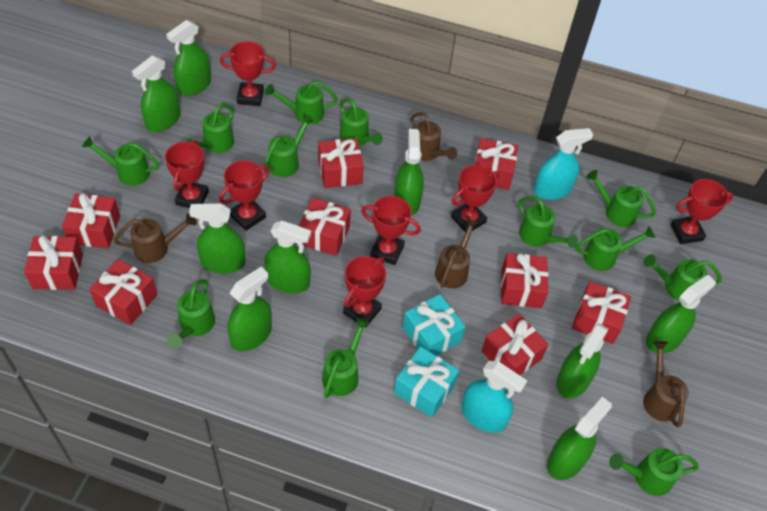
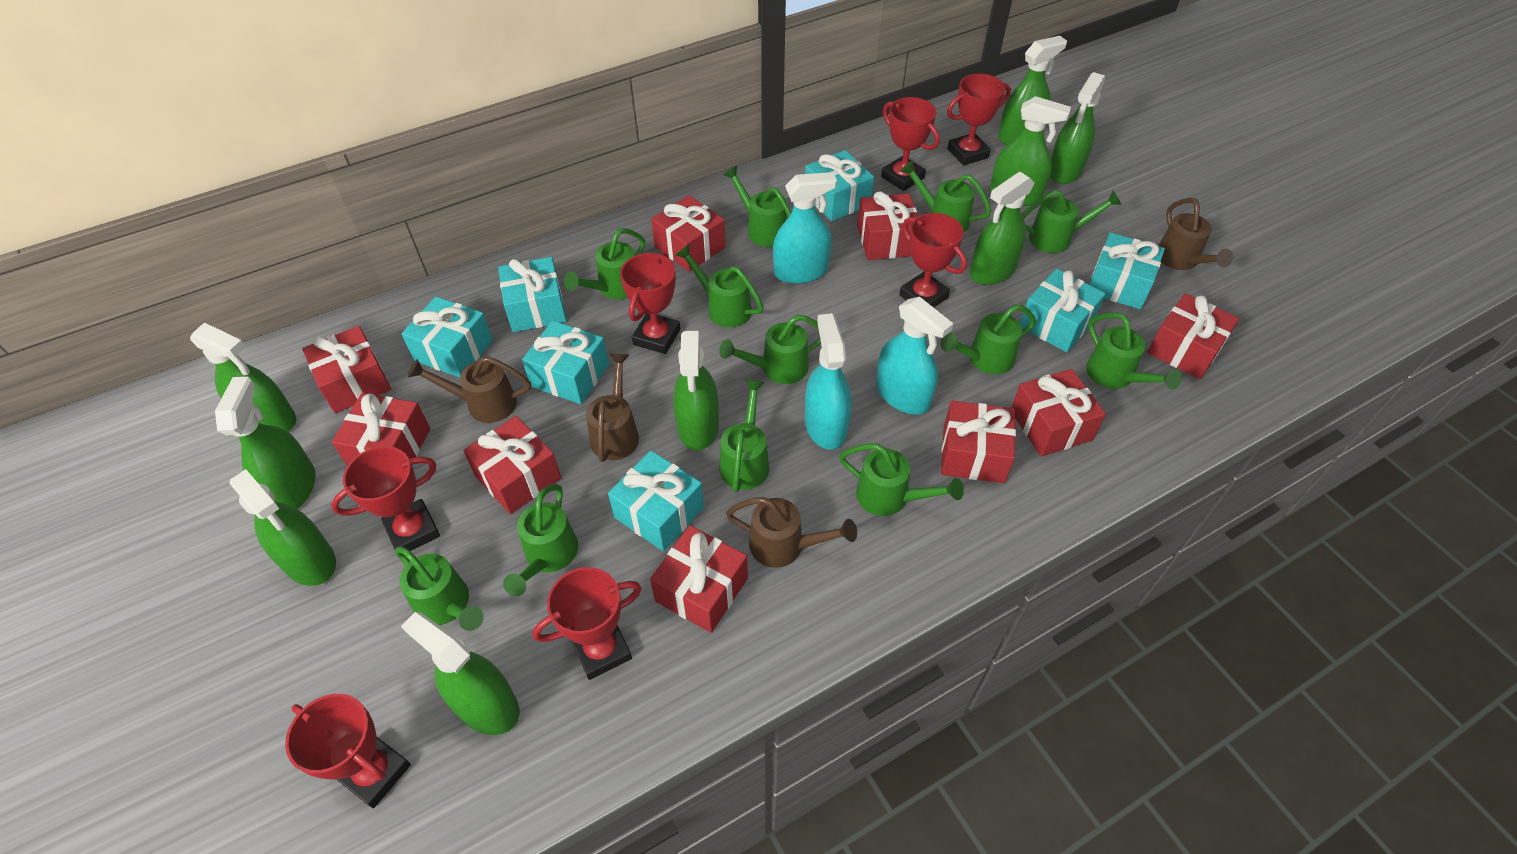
turquoise gift: 2 -> 7
turquoise spray bottle: 2 -> 3

